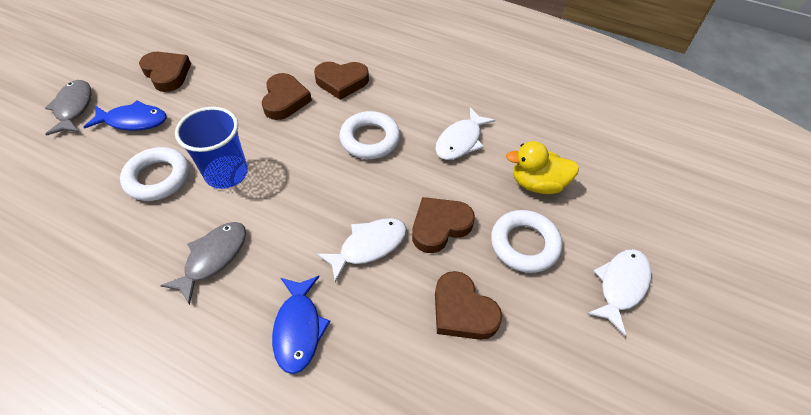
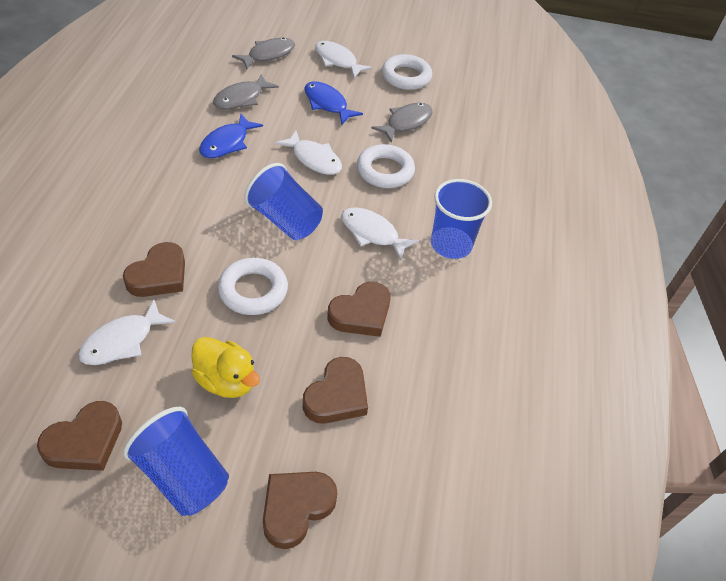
blue cup: 1 -> 3
grey fish: 2 -> 3
white fish: 3 -> 4

